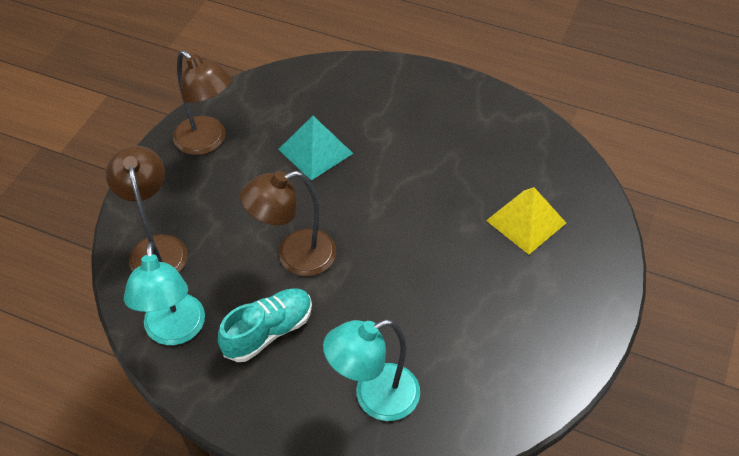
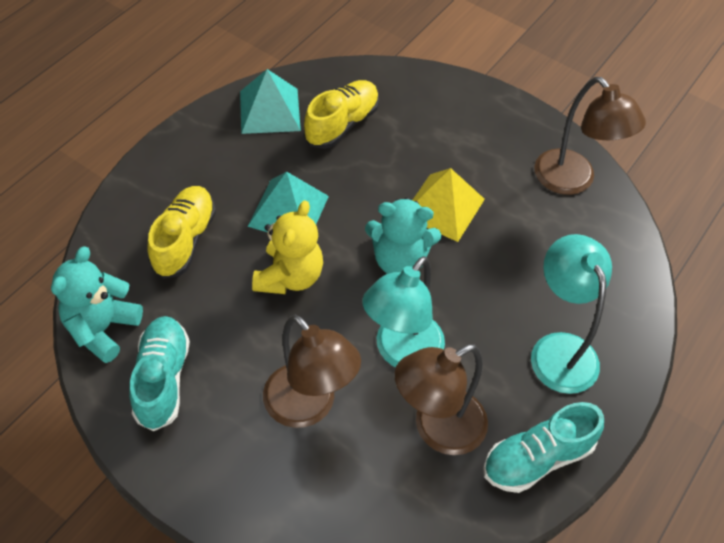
turquoise pyramid: 1 -> 2
turquoise shoe: 1 -> 2
turquoise teddy bear: 0 -> 2
yellow shoe: 0 -> 2
yellow teddy bear: 0 -> 1

